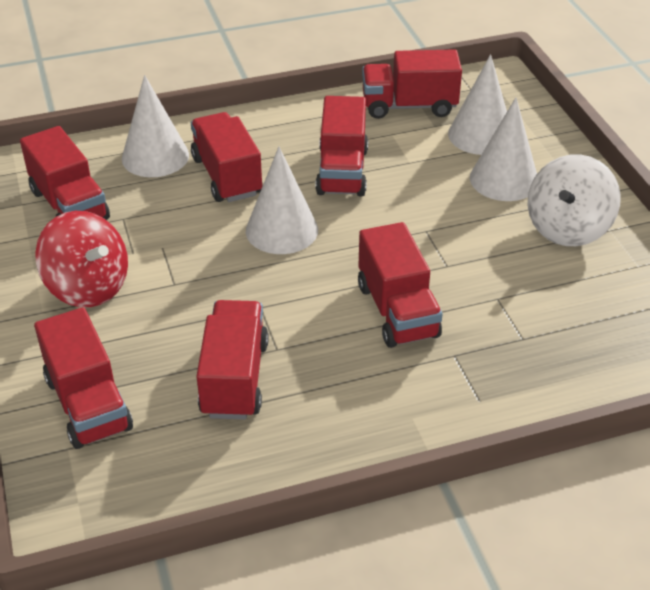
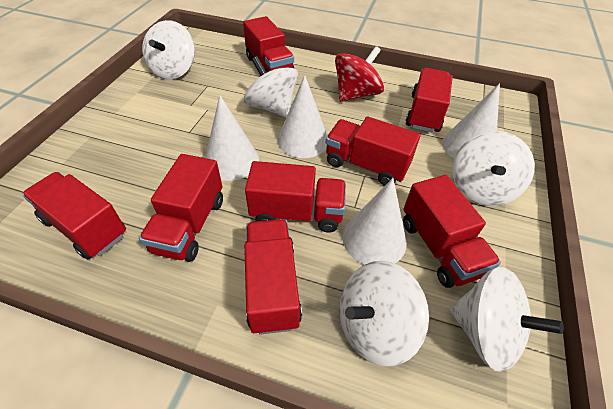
red truck: 7 -> 8
white spinning top: 1 -> 5

